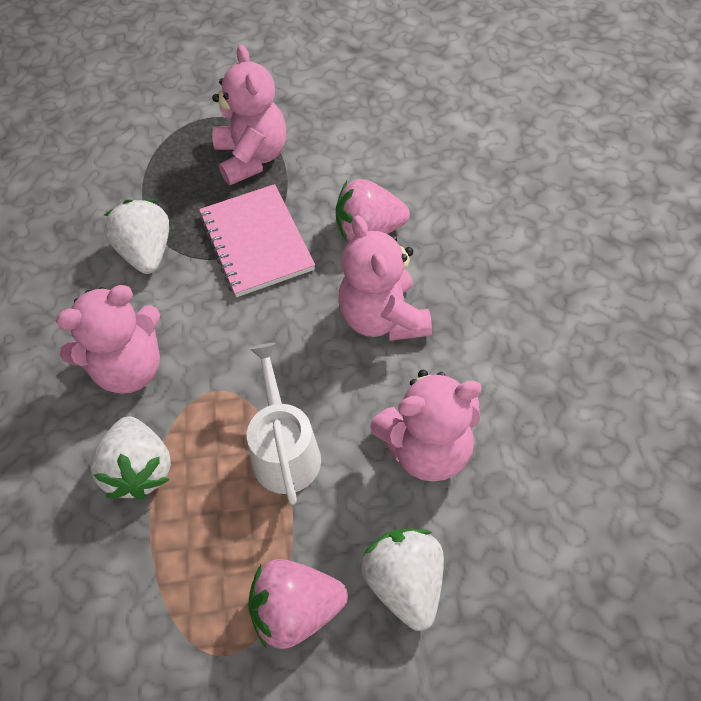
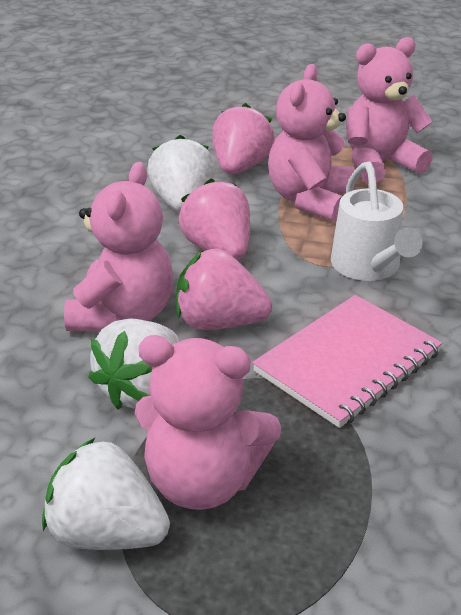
pink strawberry: 2 -> 3

